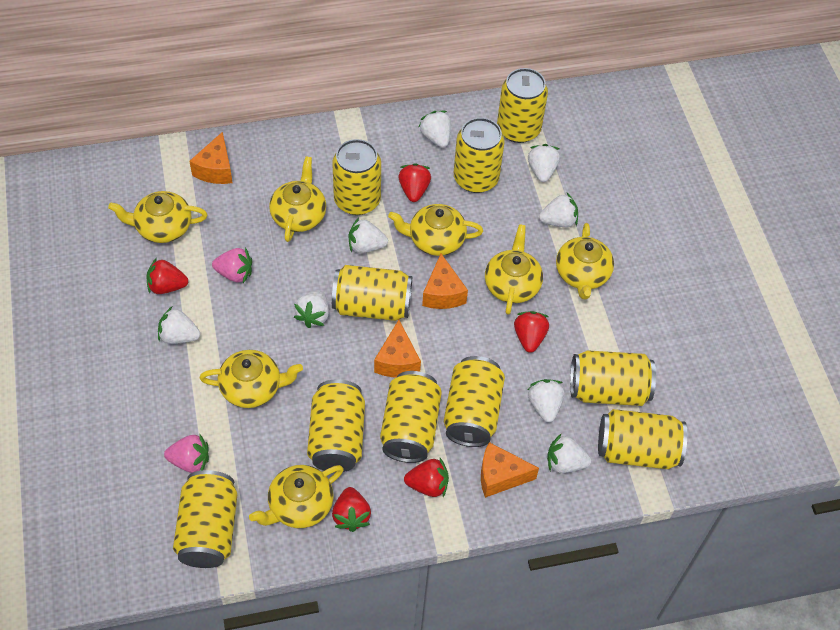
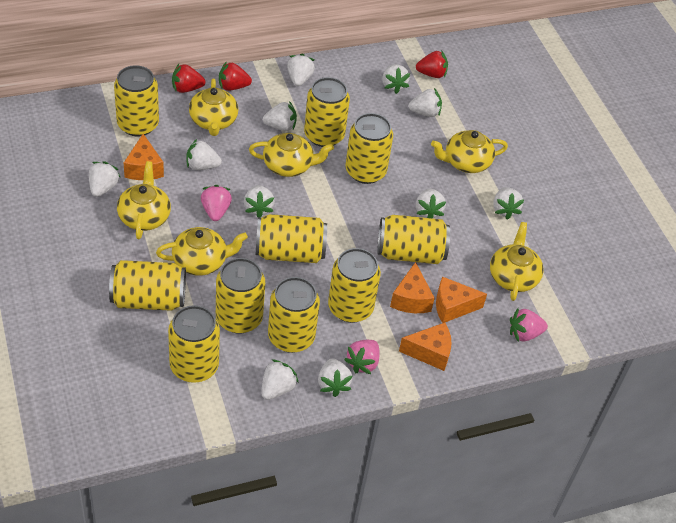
pink strawberry: 2 -> 3
red strawberry: 5 -> 3
white strawberry: 8 -> 11
yellow teapot: 7 -> 6

